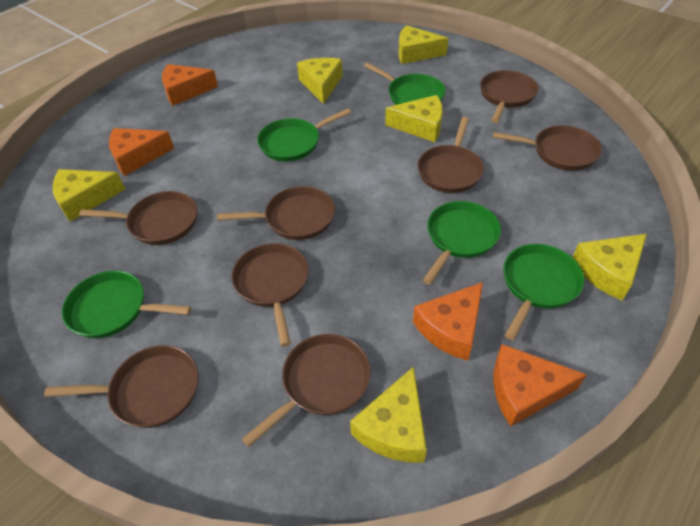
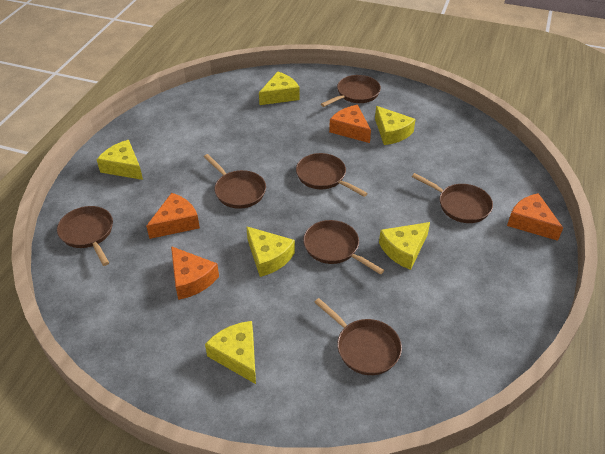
brown pan: 8 -> 7
green pan: 5 -> 0

